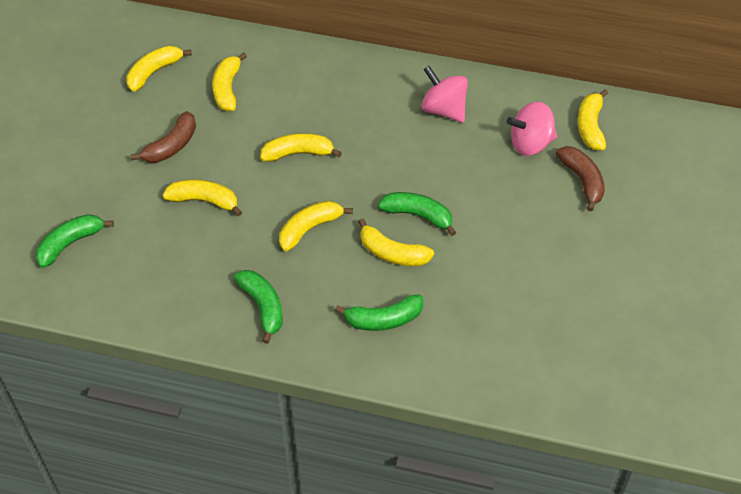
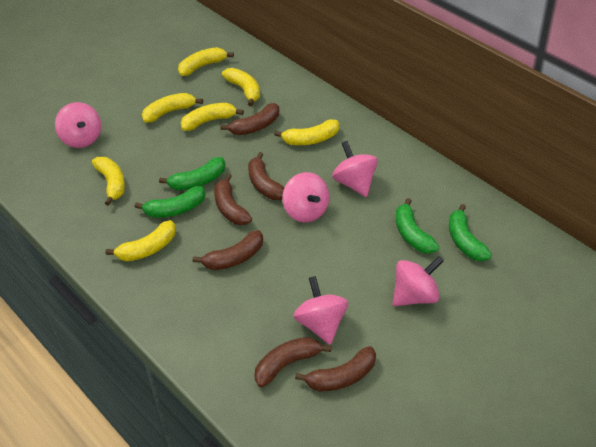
brown banana: 2 -> 6
pink spinning top: 2 -> 5

